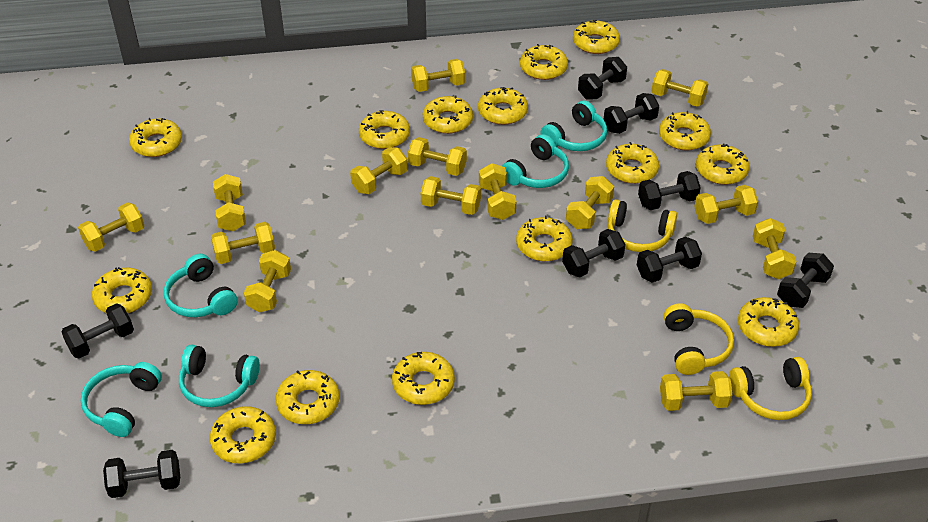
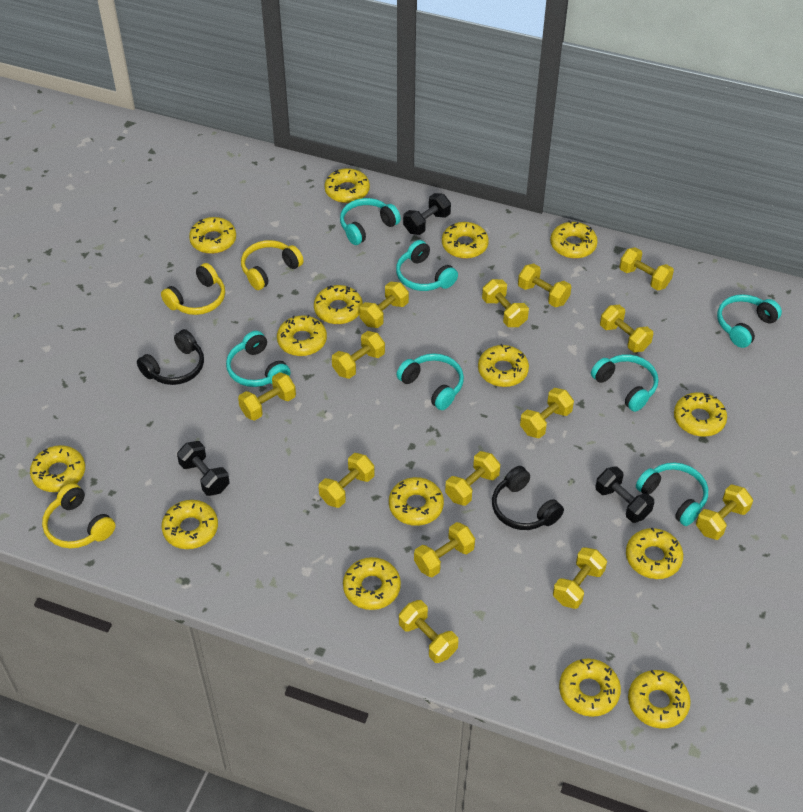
black dumbbell: 8 -> 3
black headphones: 0 -> 2
turquoise headphones: 5 -> 7

